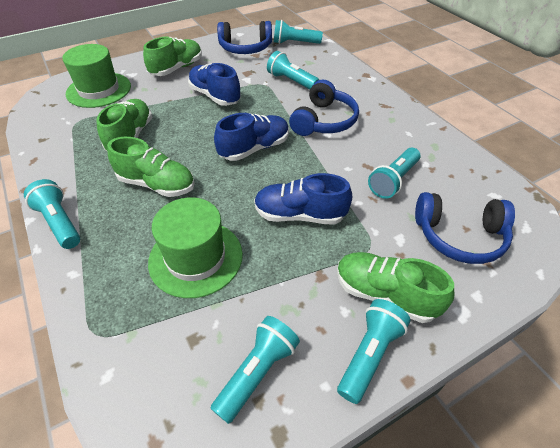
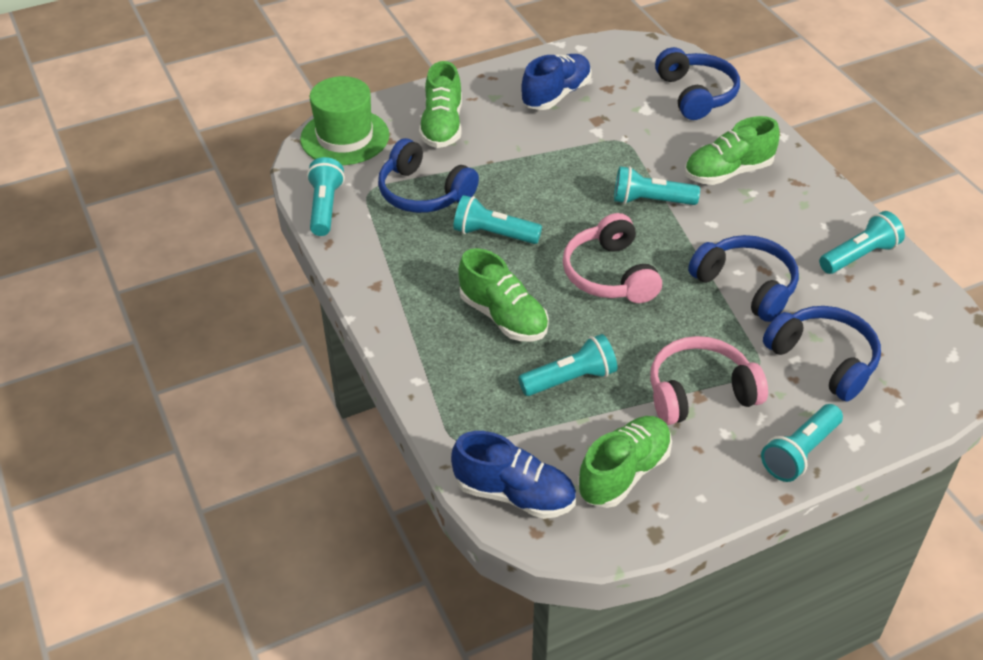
blue headphones: 3 -> 4
blue shoe: 3 -> 2
green hat: 2 -> 1
pink headphones: 0 -> 2

